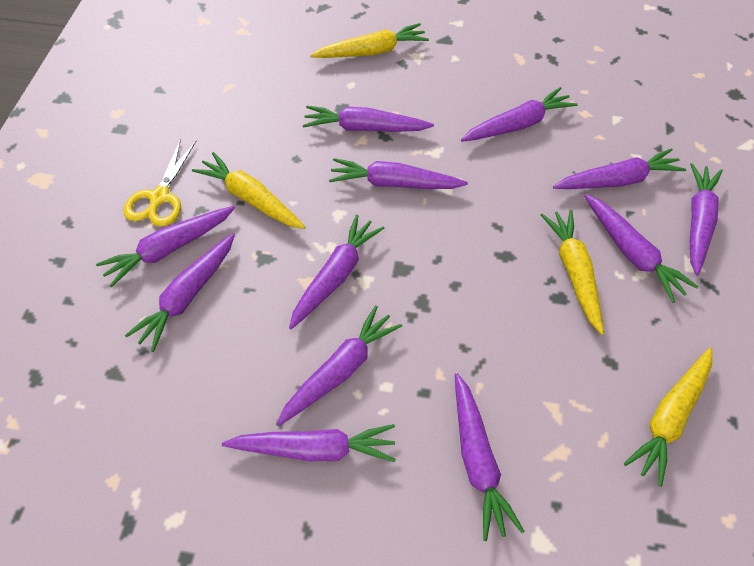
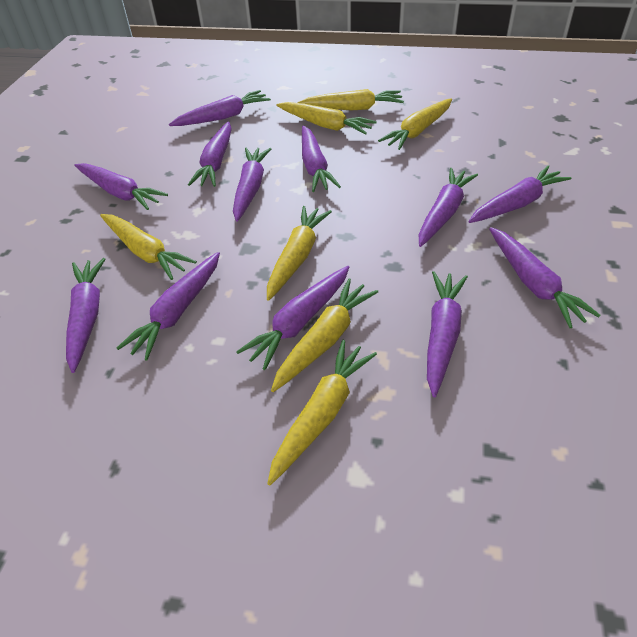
yellow carrot: 4 -> 7
yellow scissors: 1 -> 0

